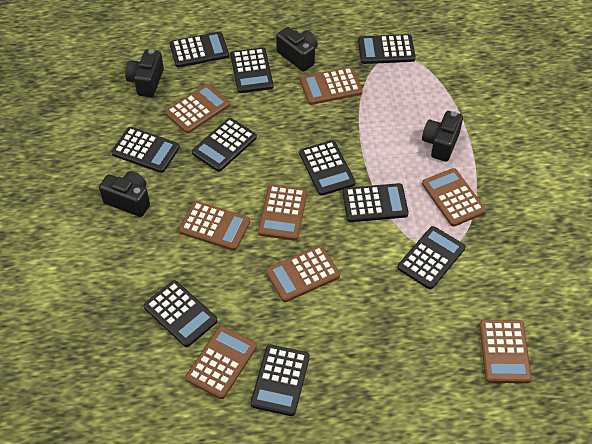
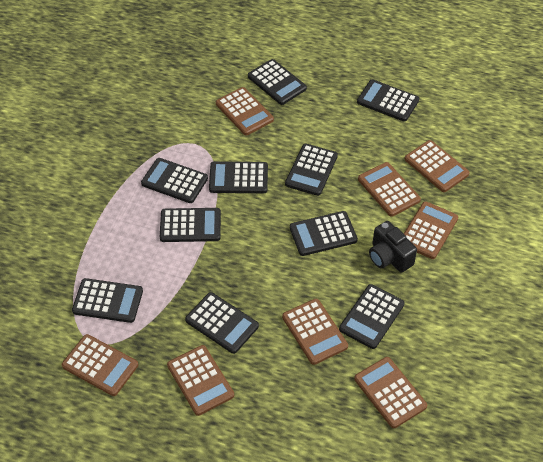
black camera: 4 -> 1

